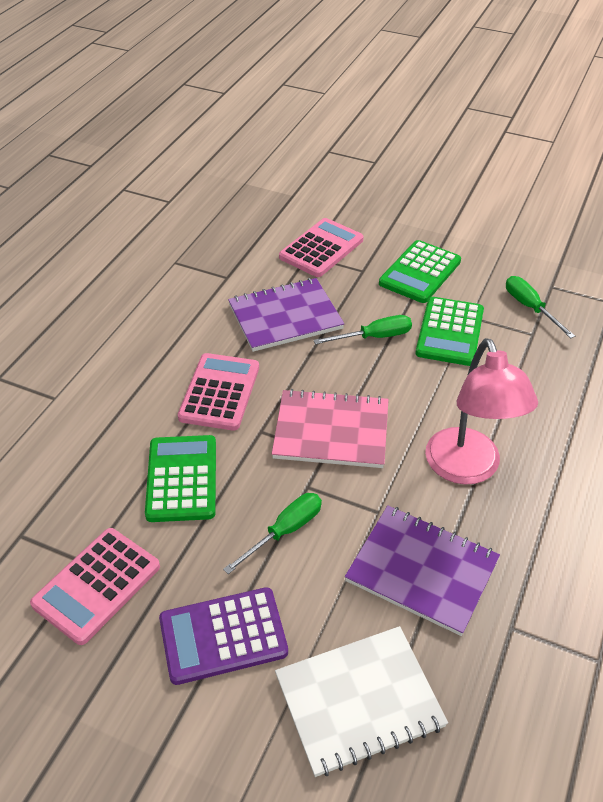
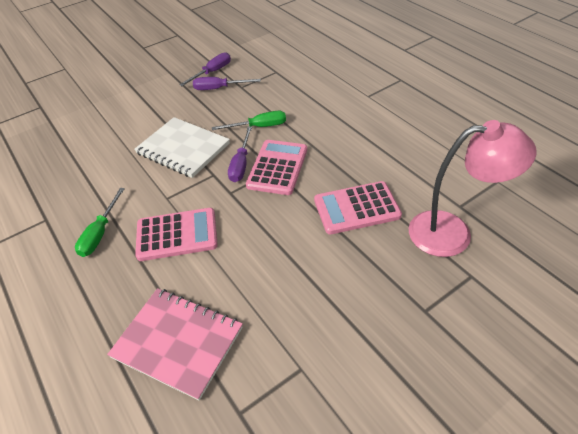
green calculator: 3 -> 0
green screwdriver: 3 -> 2
purple calculator: 1 -> 0
purple notebook: 2 -> 0
purple screwdriver: 0 -> 3

